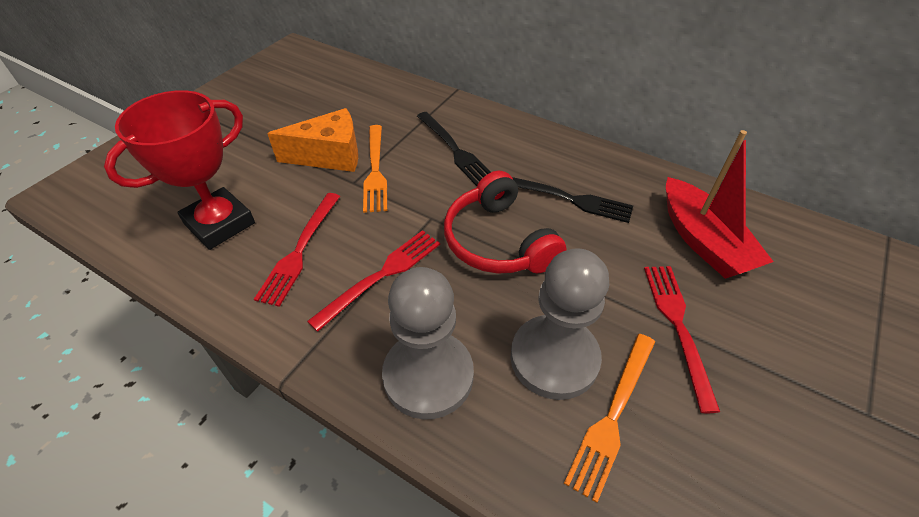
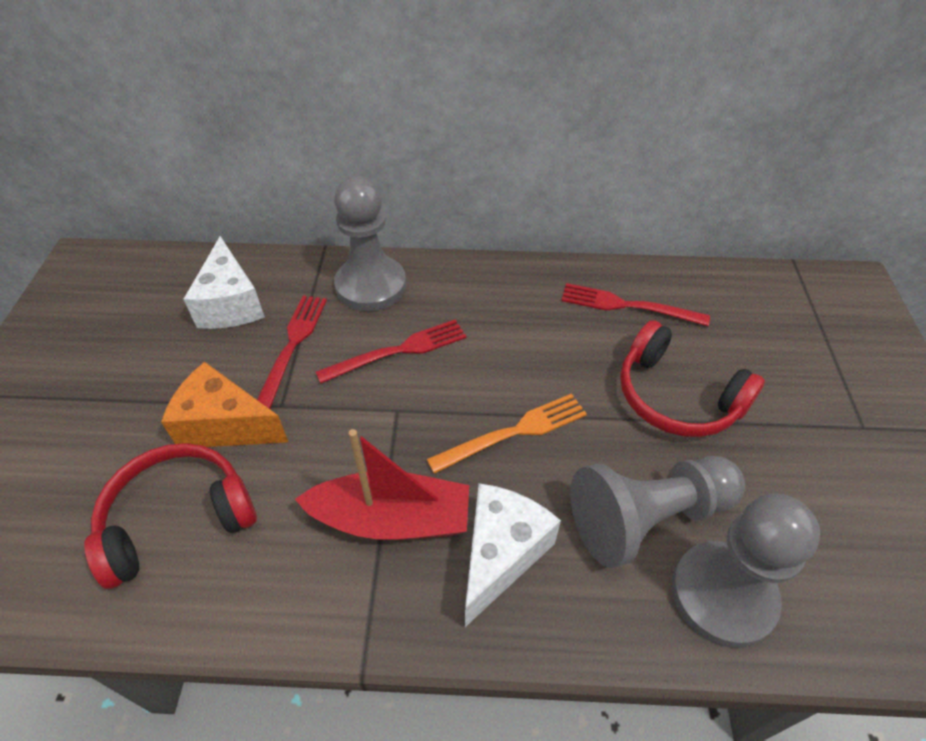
black fork: 2 -> 0
grey pawn: 2 -> 3
orange fork: 2 -> 1
red headphones: 1 -> 2
red trophy: 1 -> 0
white cheese: 0 -> 2

